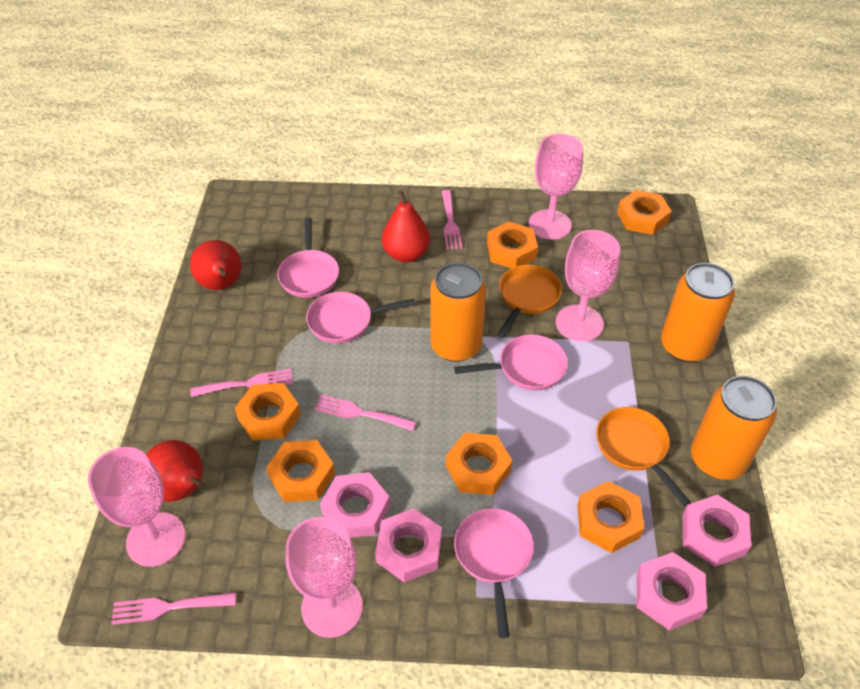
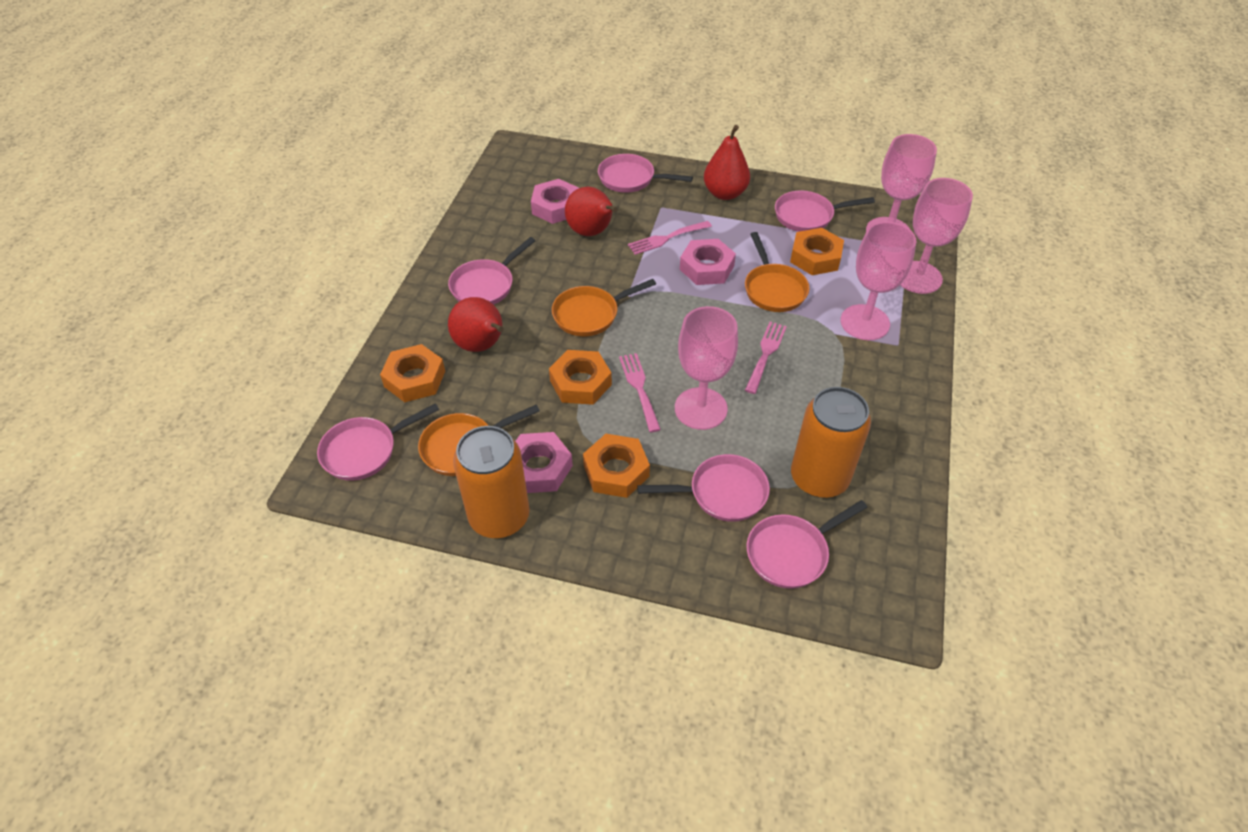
orange can: 3 -> 2
orange nut: 6 -> 4
orange pan: 2 -> 3
pink fork: 4 -> 3
pink nut: 4 -> 3
pink pan: 4 -> 6

